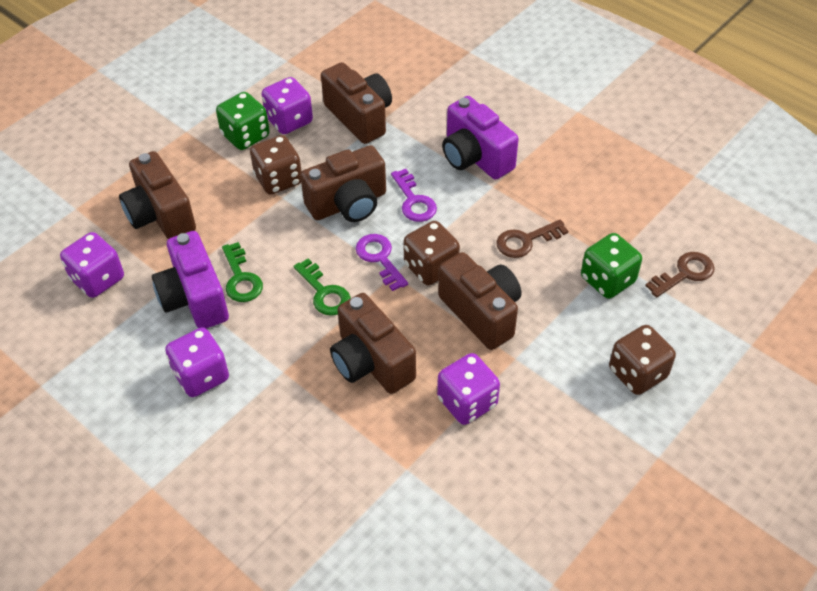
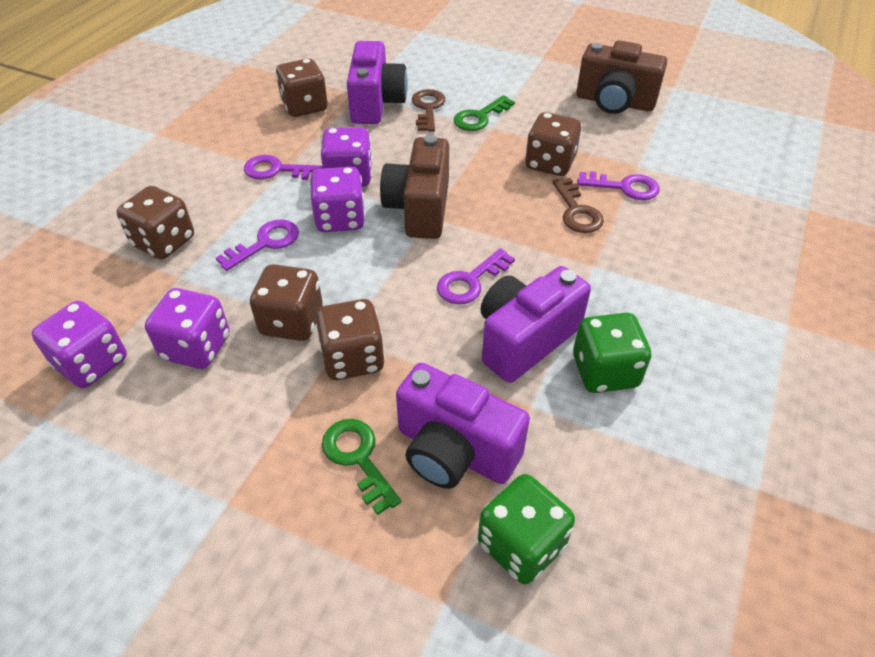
brown camera: 5 -> 2
brown dice: 3 -> 5
purple camera: 2 -> 3
purple key: 2 -> 4

